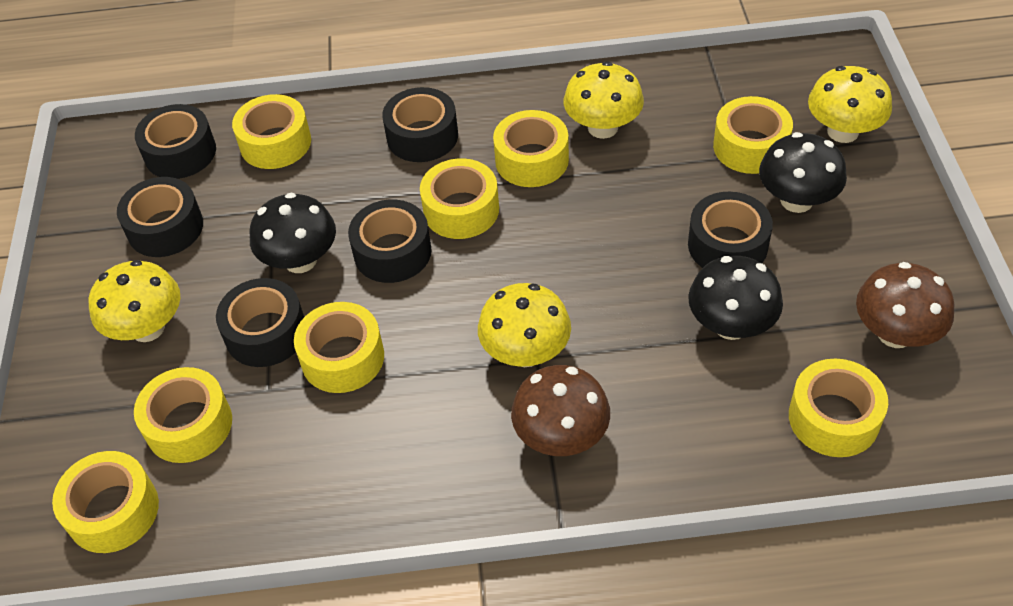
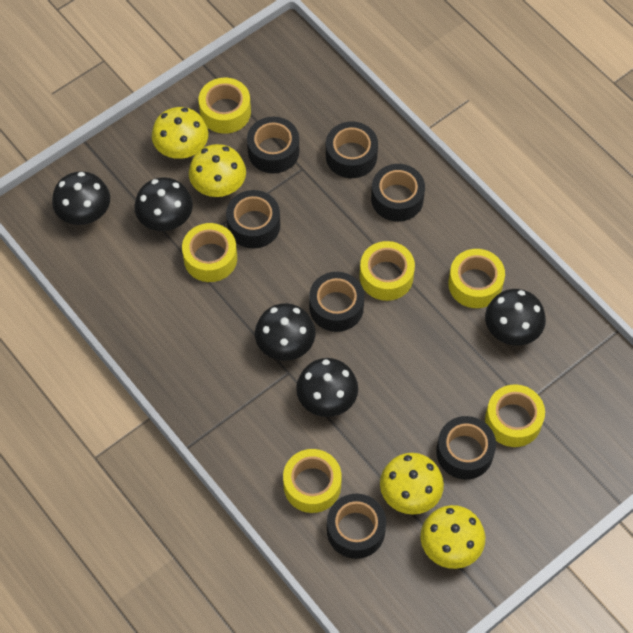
black mushroom: 3 -> 5
black tape: 6 -> 7
brown mushroom: 2 -> 0
yellow tape: 8 -> 6

